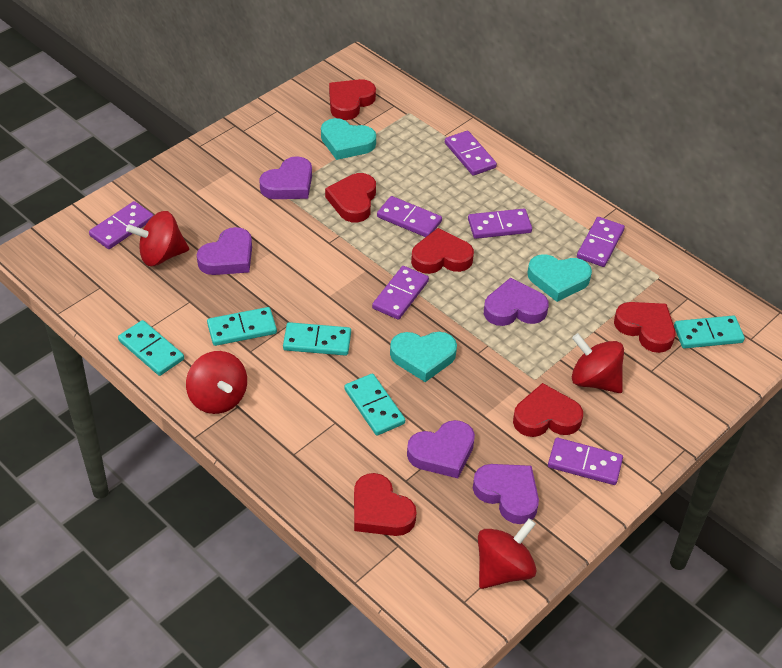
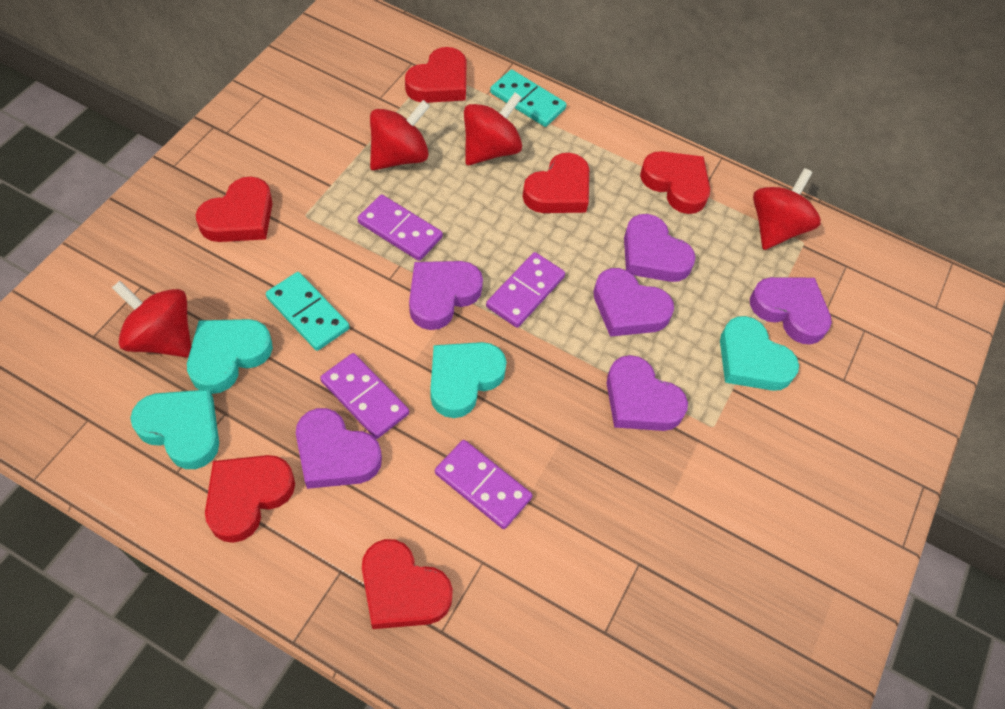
purple domino: 7 -> 4
purple heart: 5 -> 6
turquoise domino: 5 -> 2
turquoise heart: 3 -> 4

